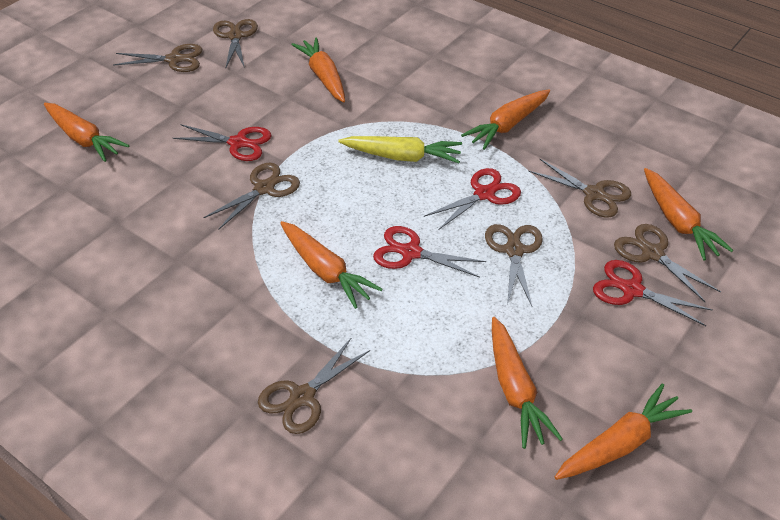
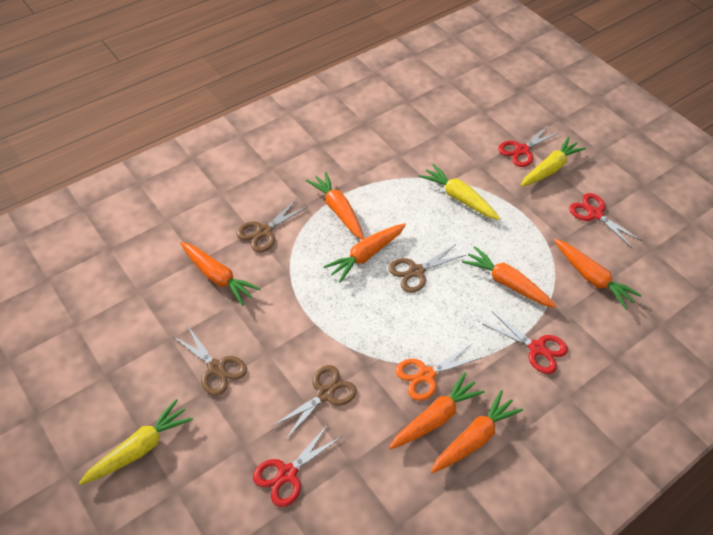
brown scissors: 7 -> 4
orange scissors: 0 -> 1
yellow carrot: 1 -> 3

